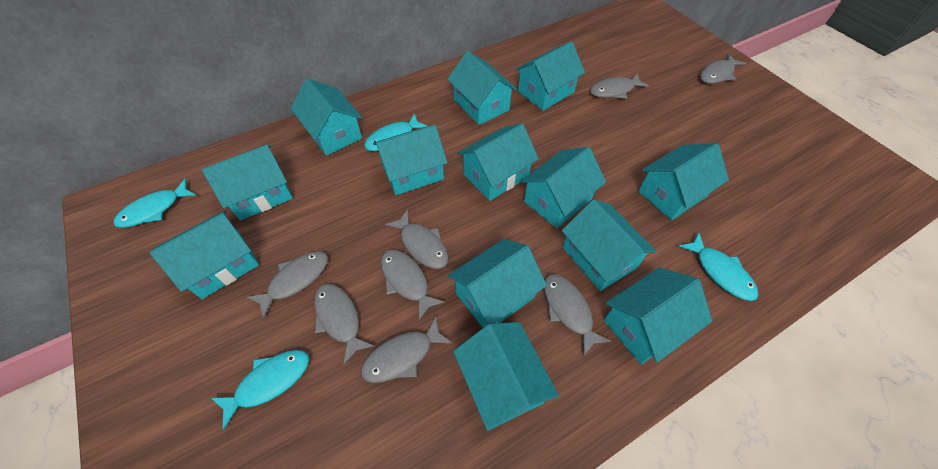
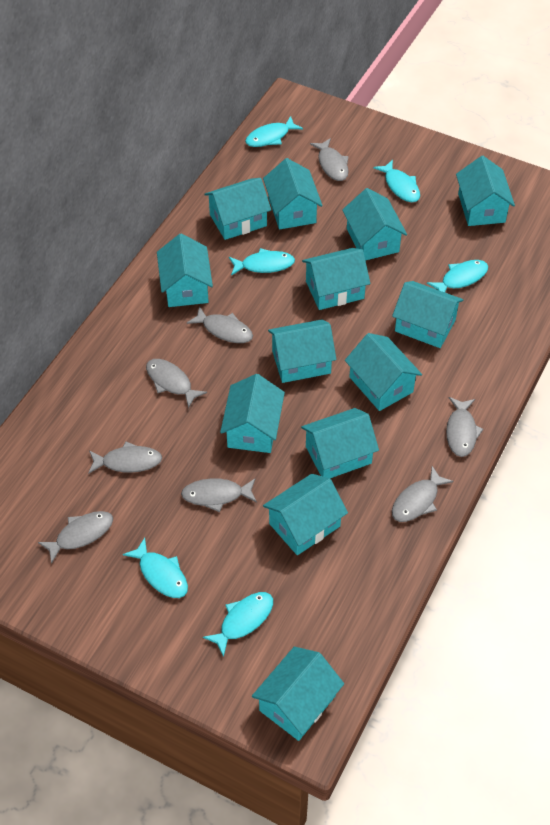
turquoise fish: 4 -> 6

